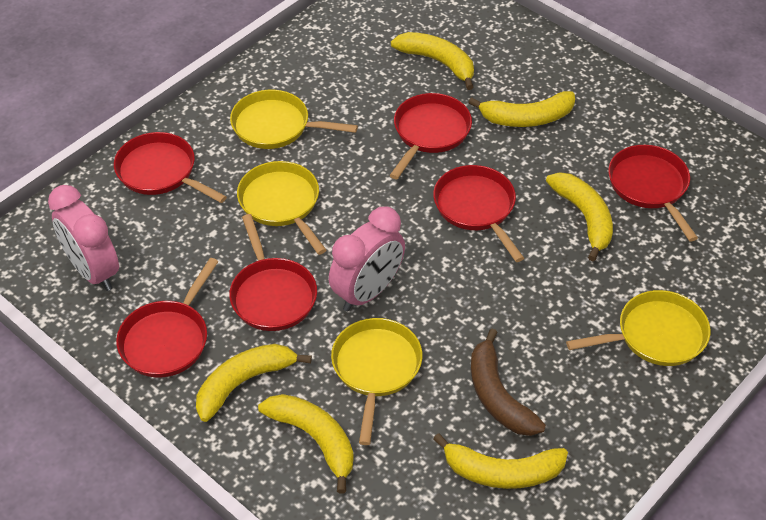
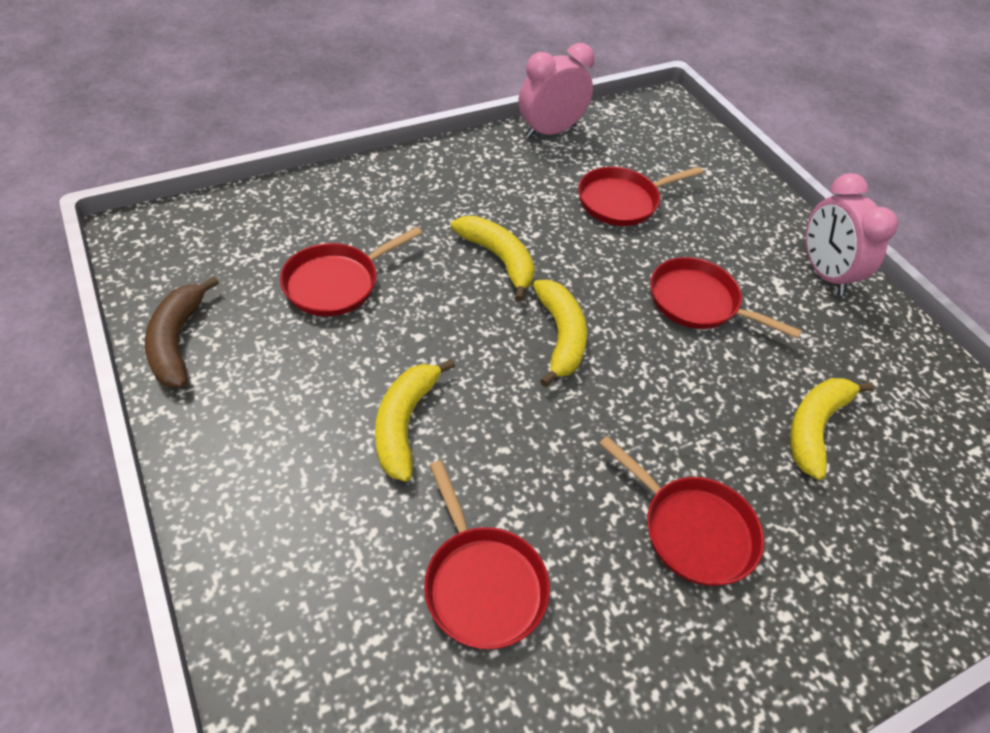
red pan: 6 -> 5
yellow banana: 6 -> 4
yellow pan: 4 -> 0

